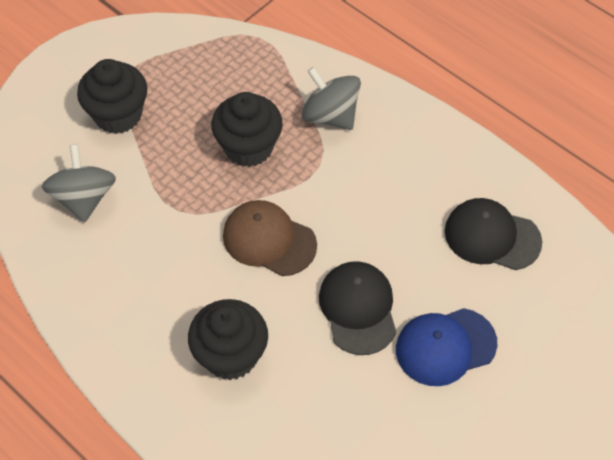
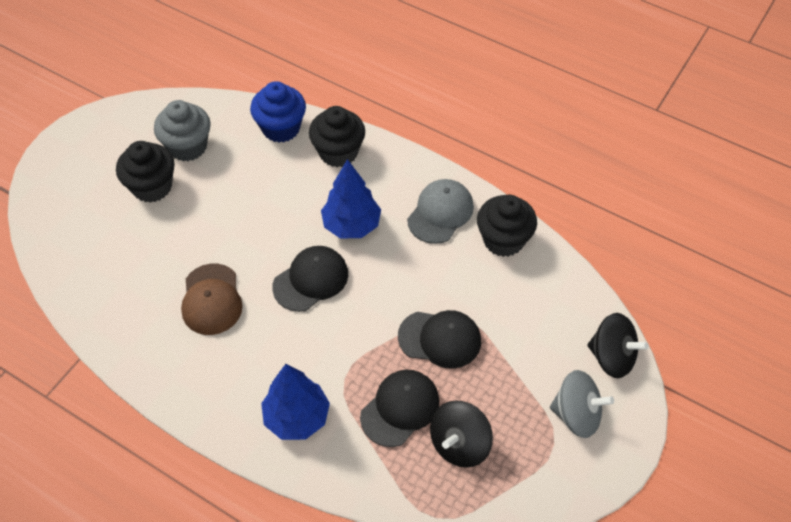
black cap: 2 -> 3
black spinning top: 0 -> 2
blue cap: 1 -> 0
blue cupcake: 0 -> 1
blue tree: 0 -> 2
grey cap: 0 -> 1
grey cupcake: 0 -> 1
grey spinning top: 2 -> 1

